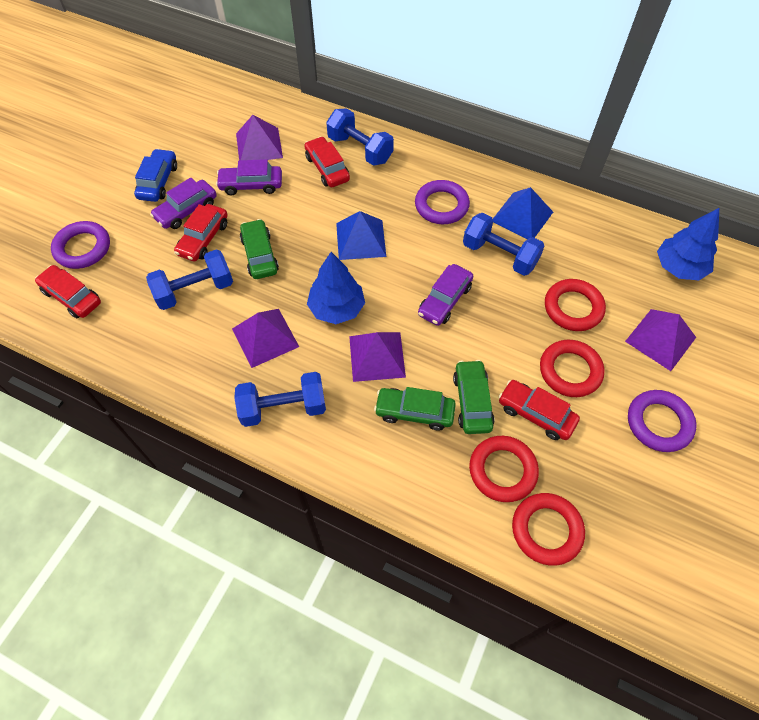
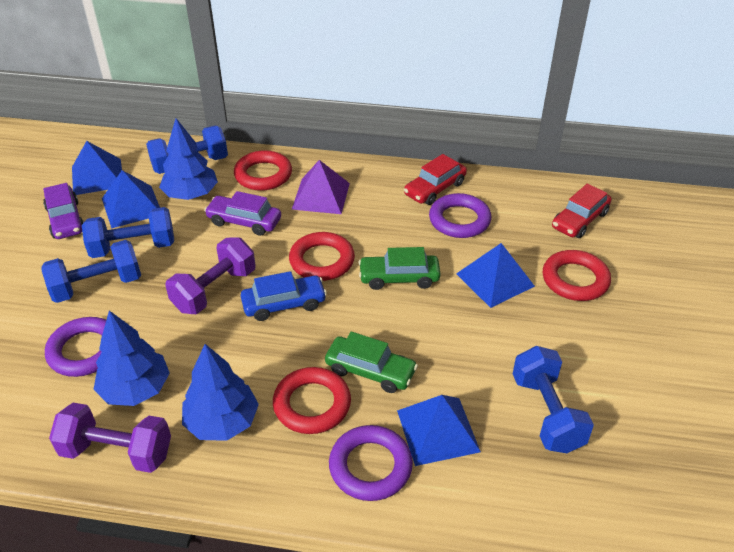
blue pyramid: 2 -> 4
blue tree: 2 -> 3
green car: 3 -> 2
purple car: 3 -> 2
purple dumbbell: 0 -> 2
purple pyramid: 4 -> 1
red car: 4 -> 2

